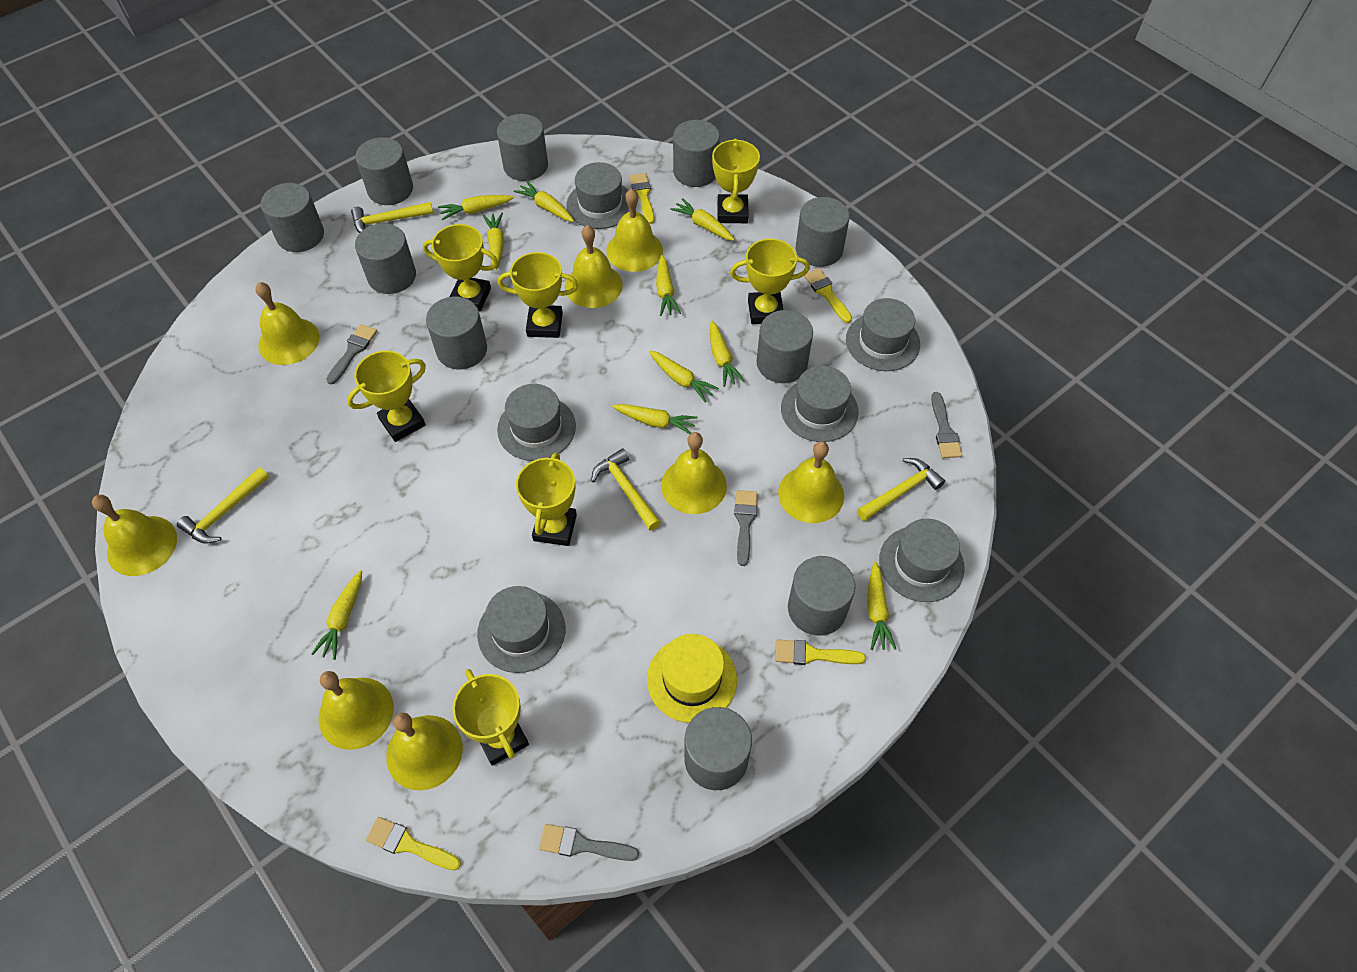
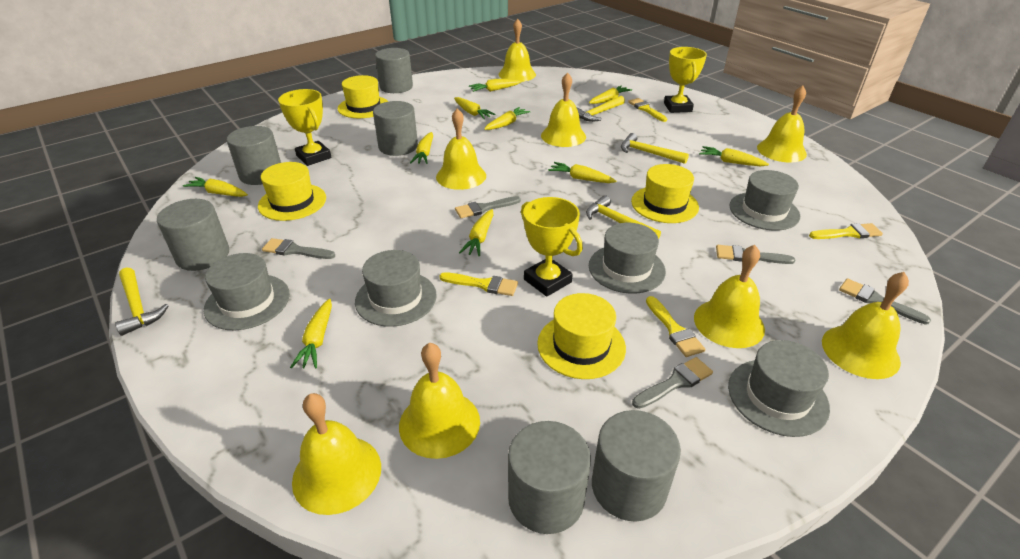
grey brush: 4 -> 5
grey cylinder: 10 -> 6
grey hat: 6 -> 5
yellow hat: 1 -> 4
yellow trophy: 7 -> 3

